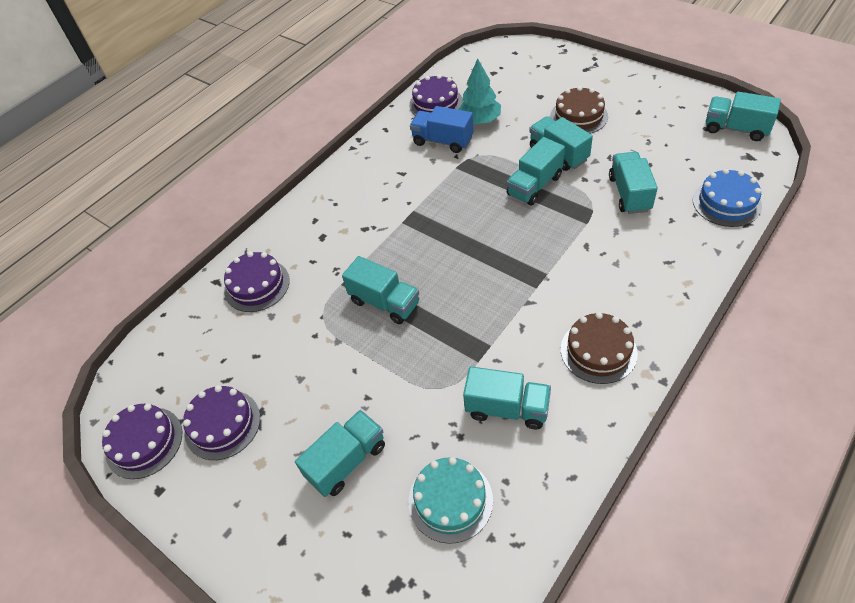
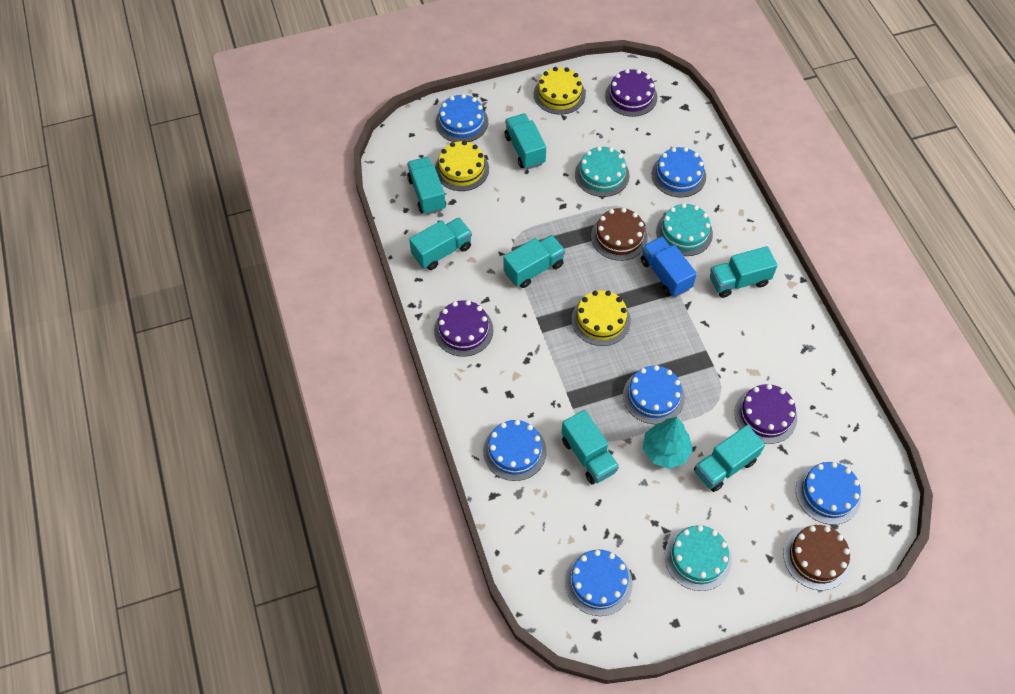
blue cake: 1 -> 6
purple cake: 4 -> 3
turquoise cake: 1 -> 3
yellow cake: 0 -> 3

